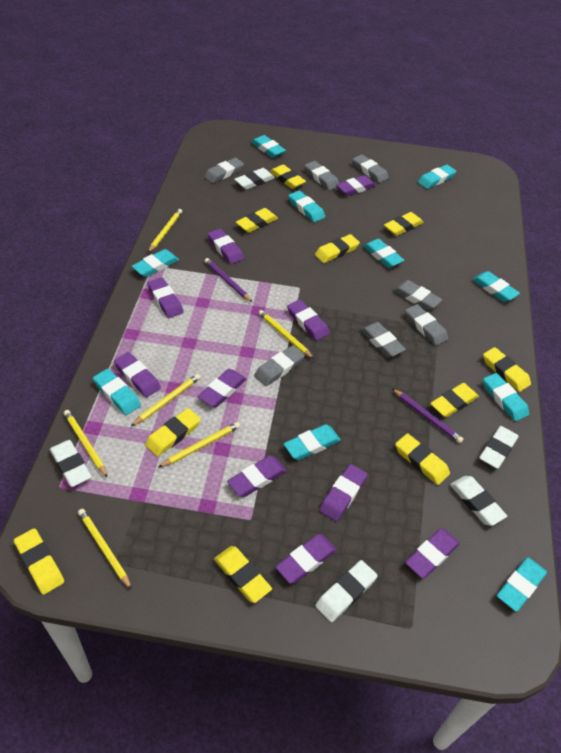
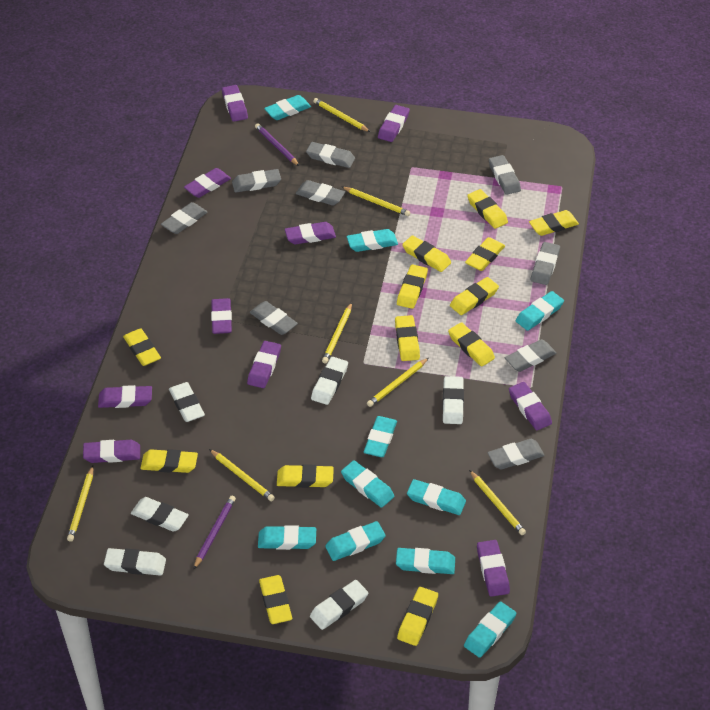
grey eraser: 7 -> 9
white eraser: 5 -> 6
yellow eraser: 10 -> 13
yellow pencil: 6 -> 7

